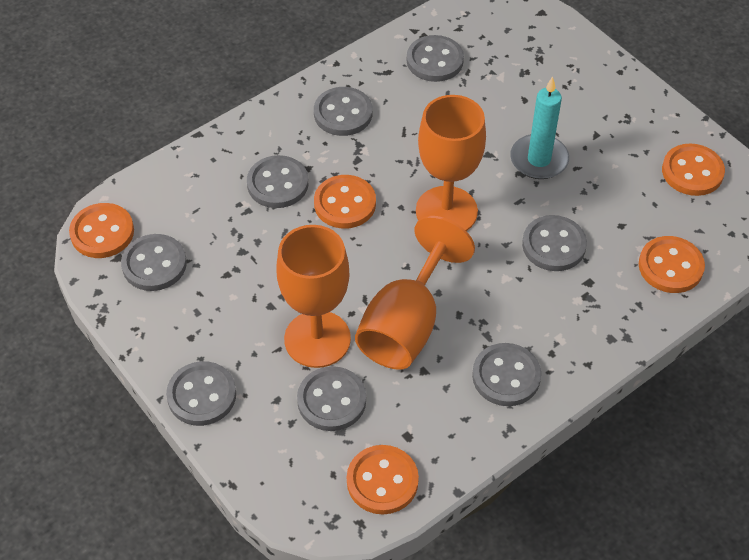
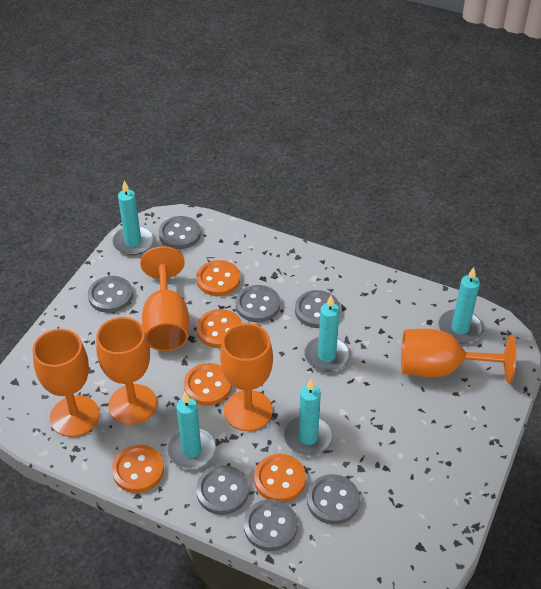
grey button: 8 -> 7
orange goblet: 3 -> 5
turquoise candle: 1 -> 5

